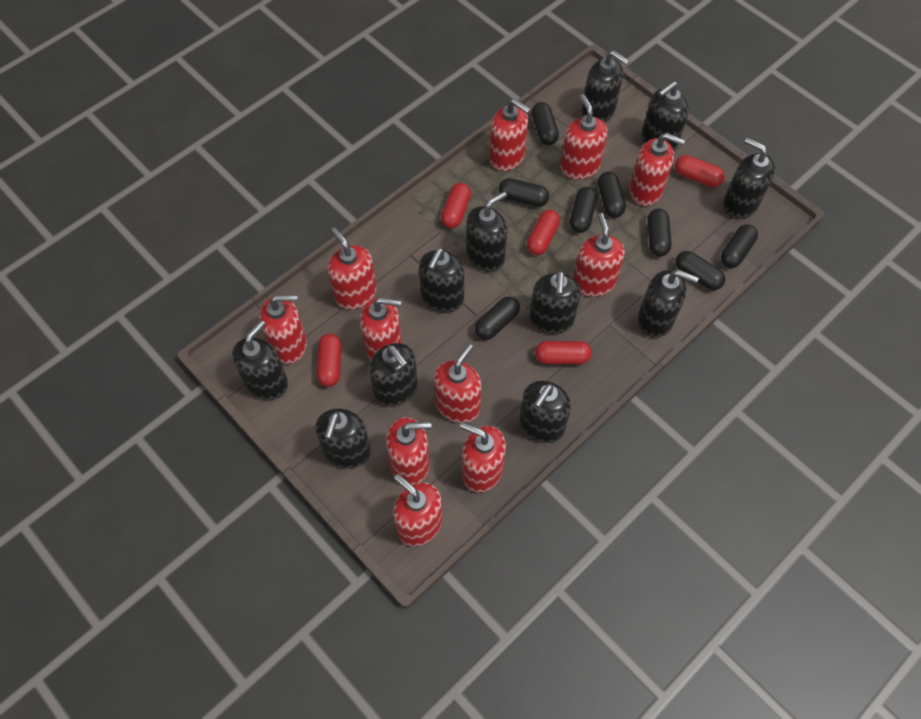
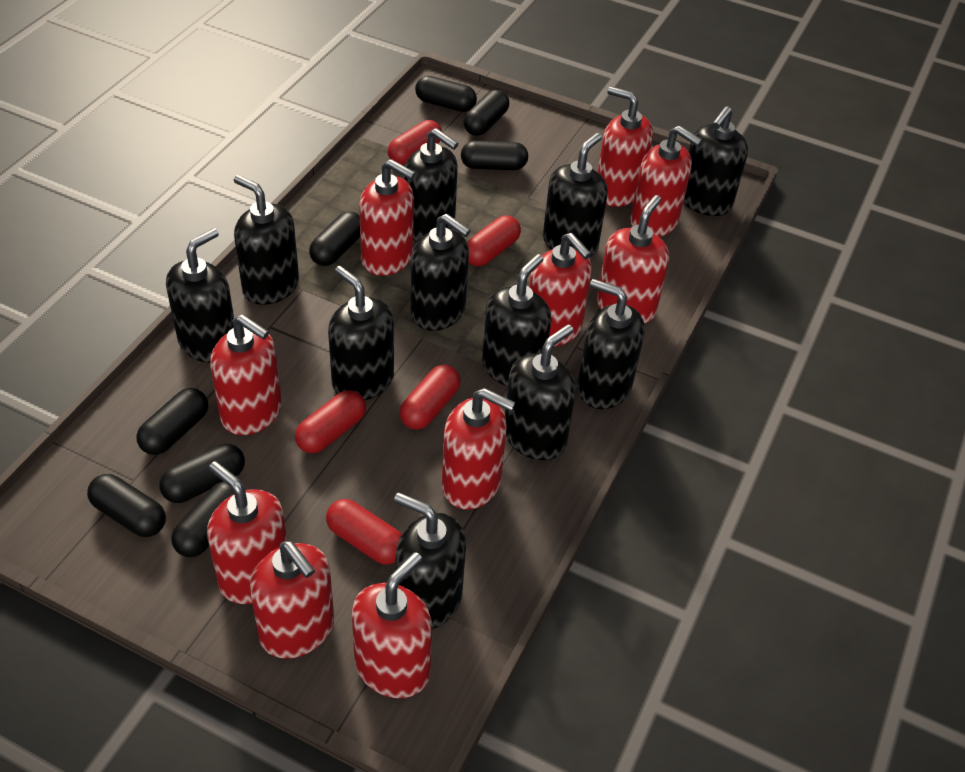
red soap dispenser: 11 -> 10

